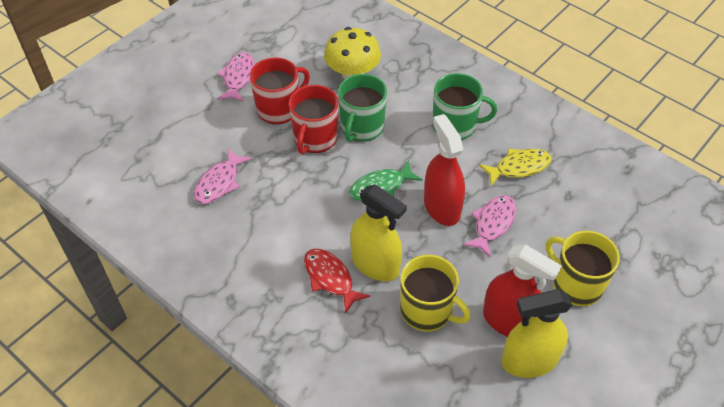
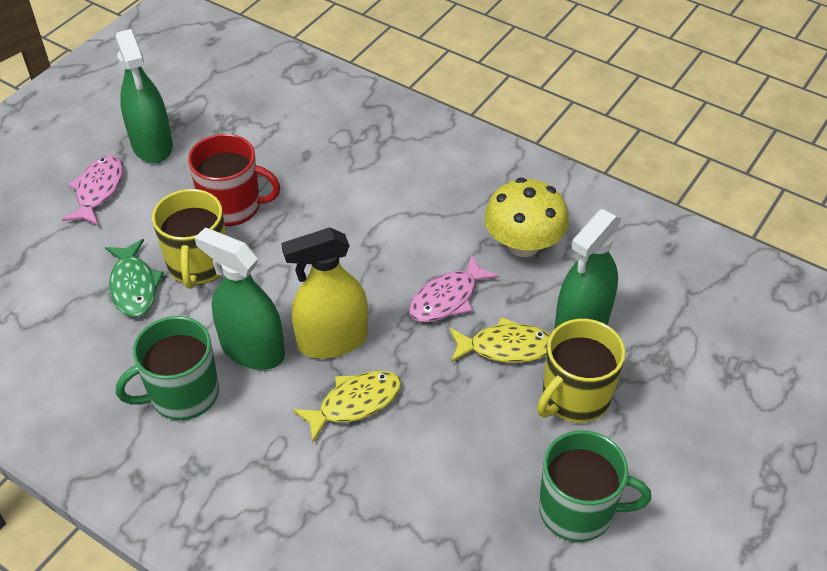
green spray bottle: 0 -> 3
pink fish: 3 -> 2
red fish: 1 -> 0
red mug: 2 -> 1
red spray bottle: 2 -> 0
yellow fish: 1 -> 2
yellow spray bottle: 2 -> 1

